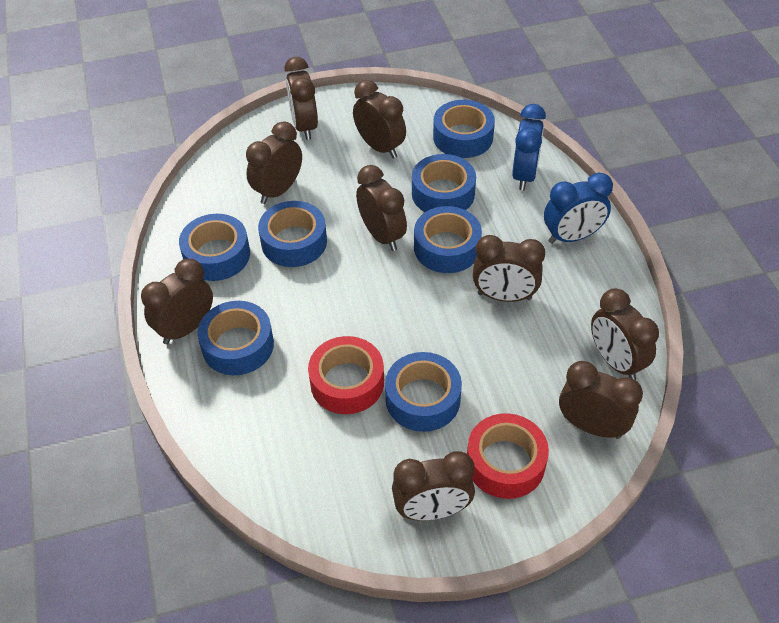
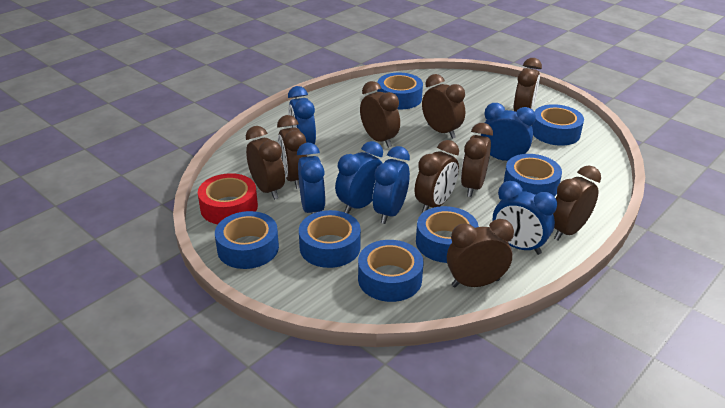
blue clock: 2 -> 6
red tape: 2 -> 1

